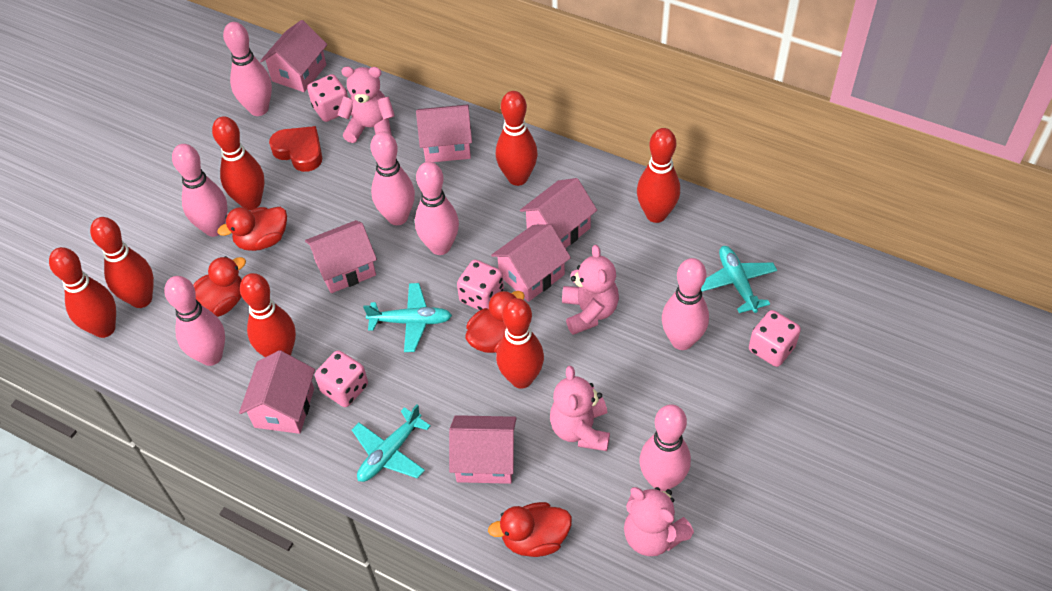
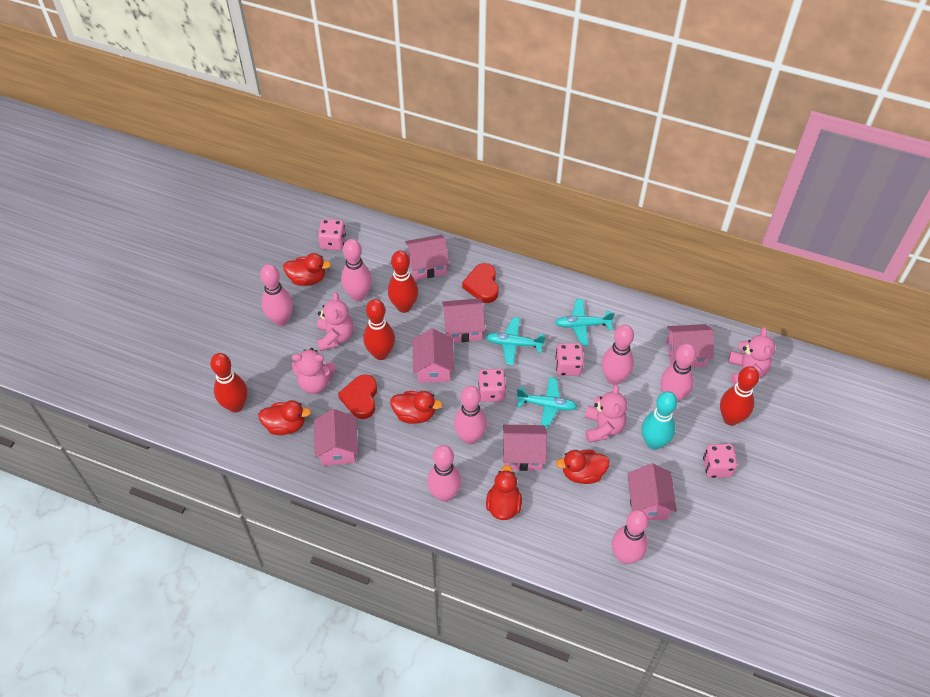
red bowling pin: 7 -> 4
red duck: 4 -> 5
red heart: 1 -> 2
turquoise bowling pin: 0 -> 1

